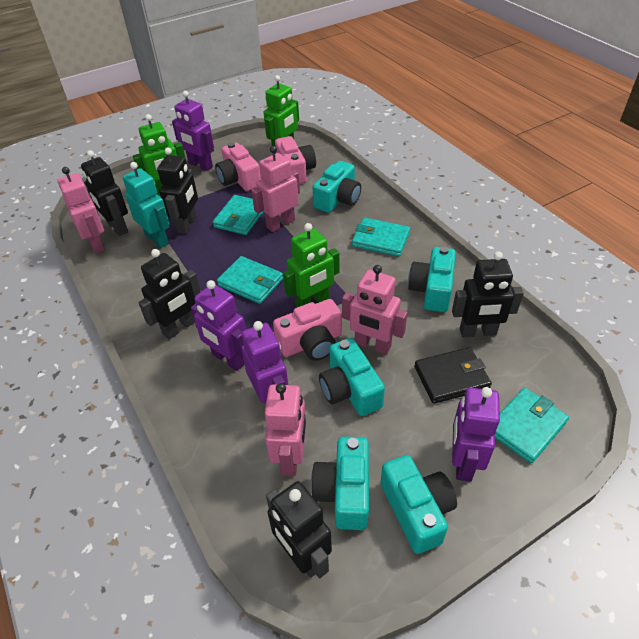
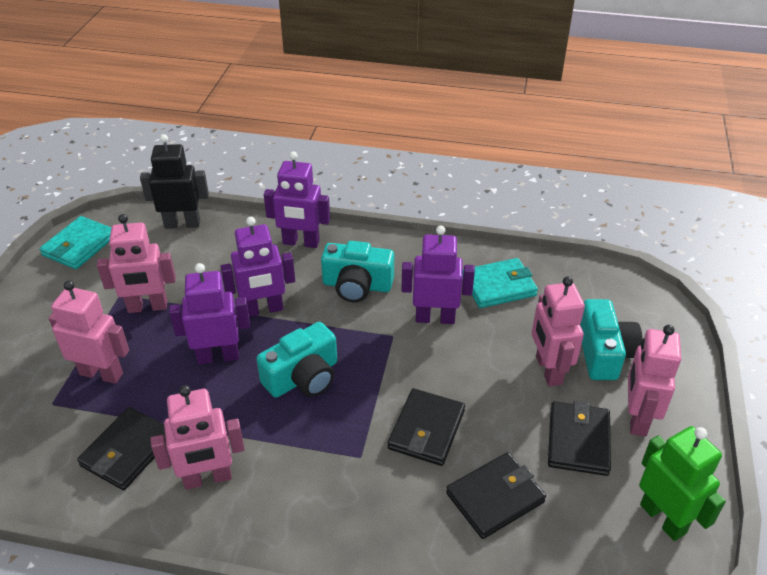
black robot: 5 -> 1
black wallet: 1 -> 4
green robot: 3 -> 1
pink camera: 3 -> 0
pink robot: 4 -> 5
turquoise camera: 5 -> 3
turquoise robot: 1 -> 0
turquoise wallet: 4 -> 2

